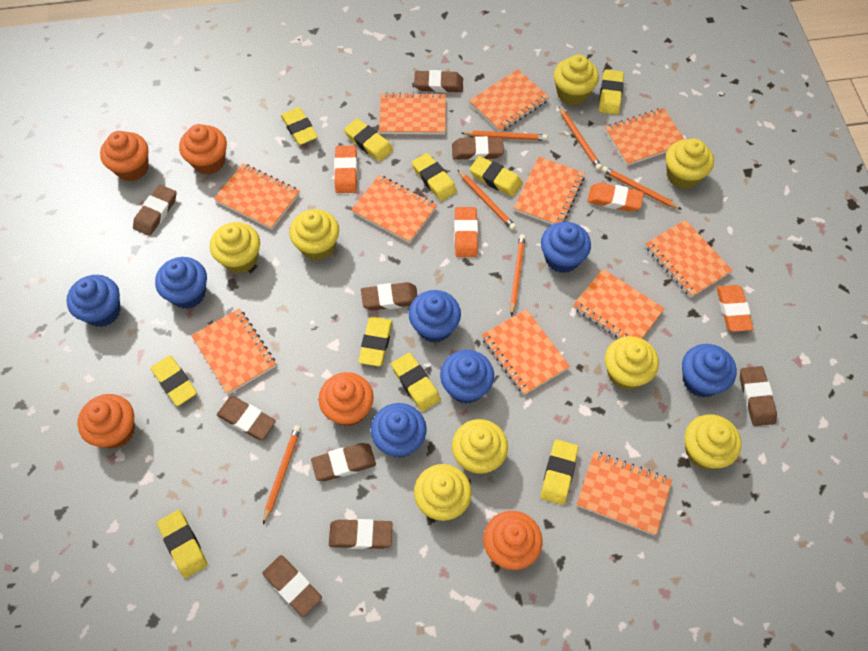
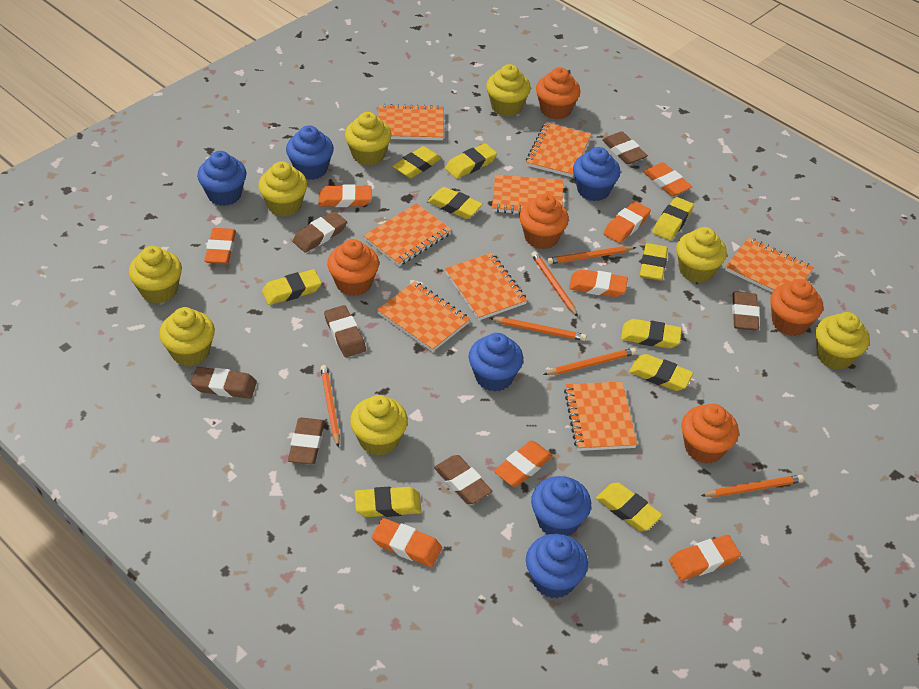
blue cupcake: 7 -> 6
brown eraser: 9 -> 7
orange eraser: 4 -> 8
orange notebook: 11 -> 8

